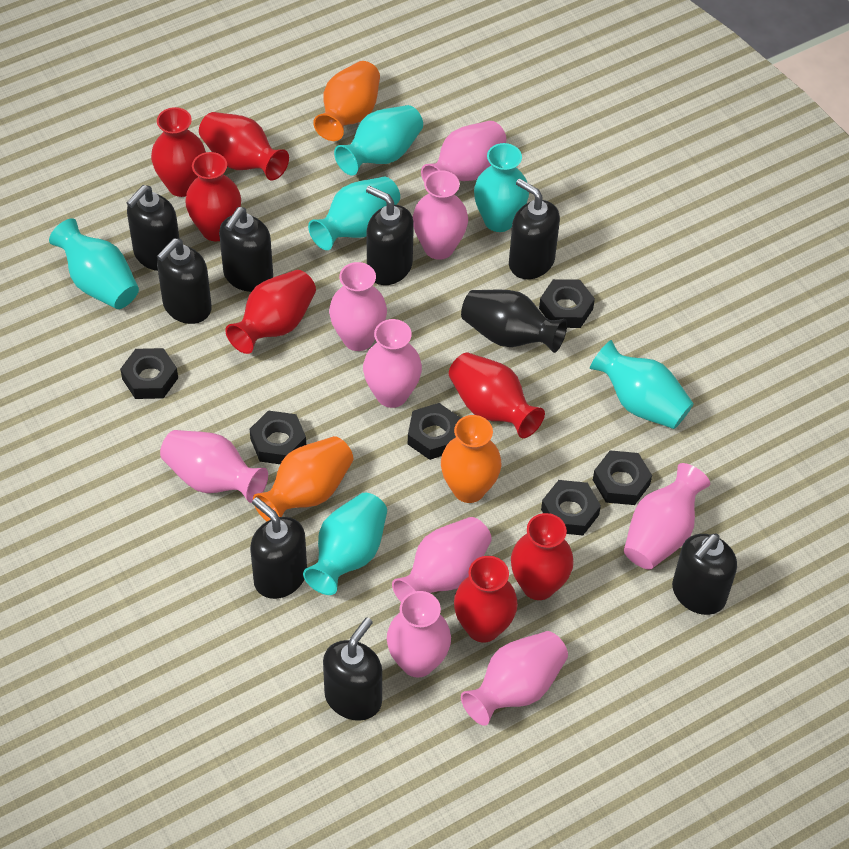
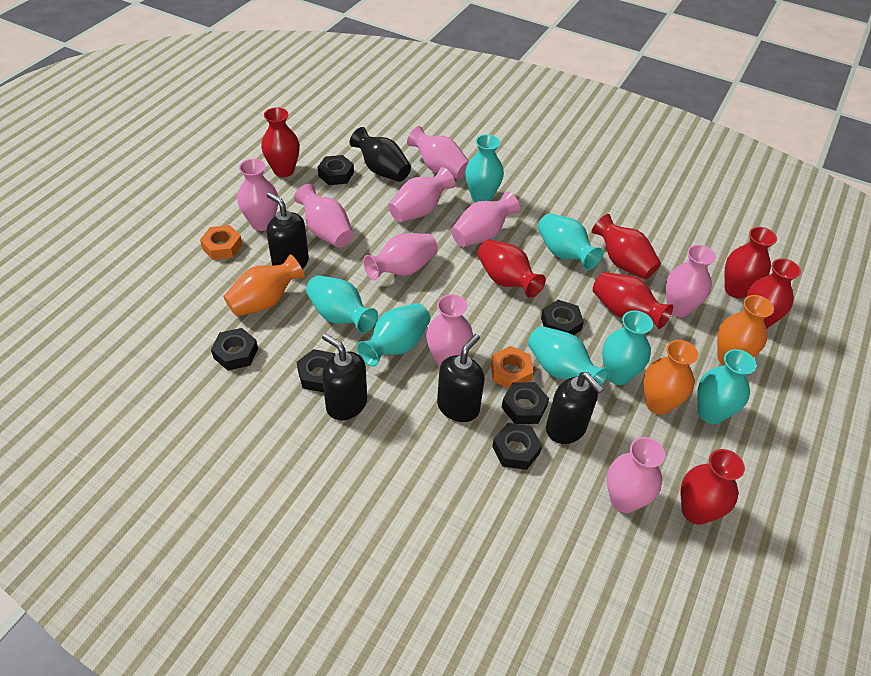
black soap dispenser: 8 -> 4
orange nut: 0 -> 2
turquoise vase: 6 -> 7

